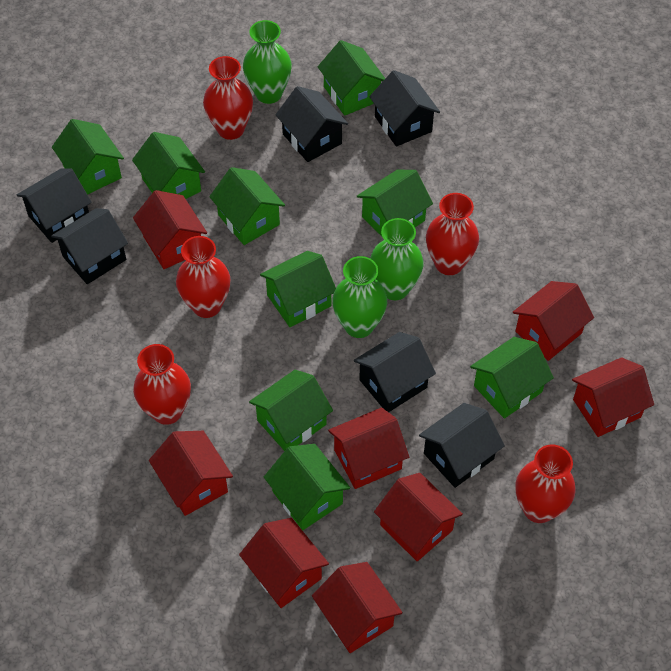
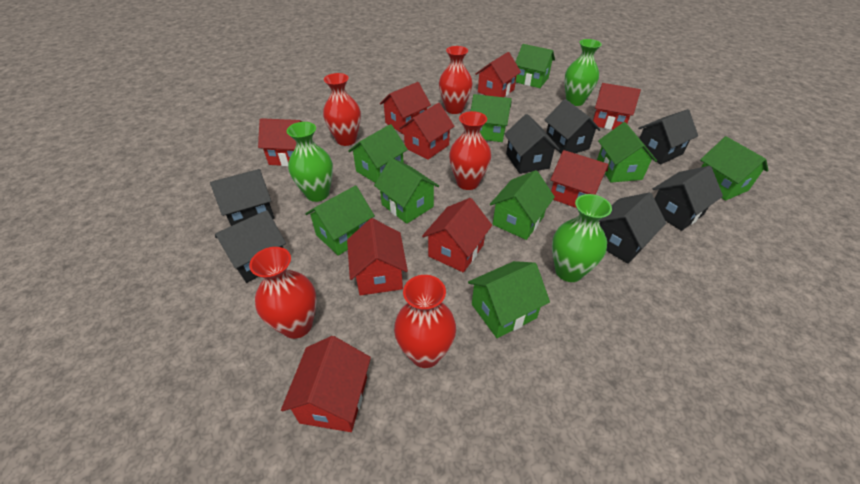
black house: 6 -> 7
red house: 8 -> 9

